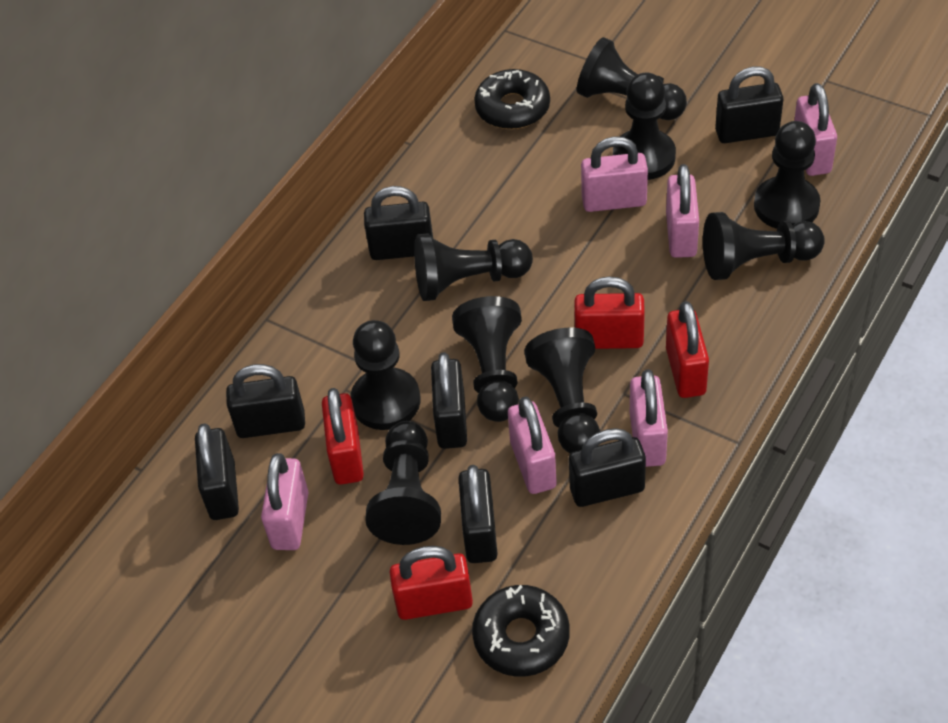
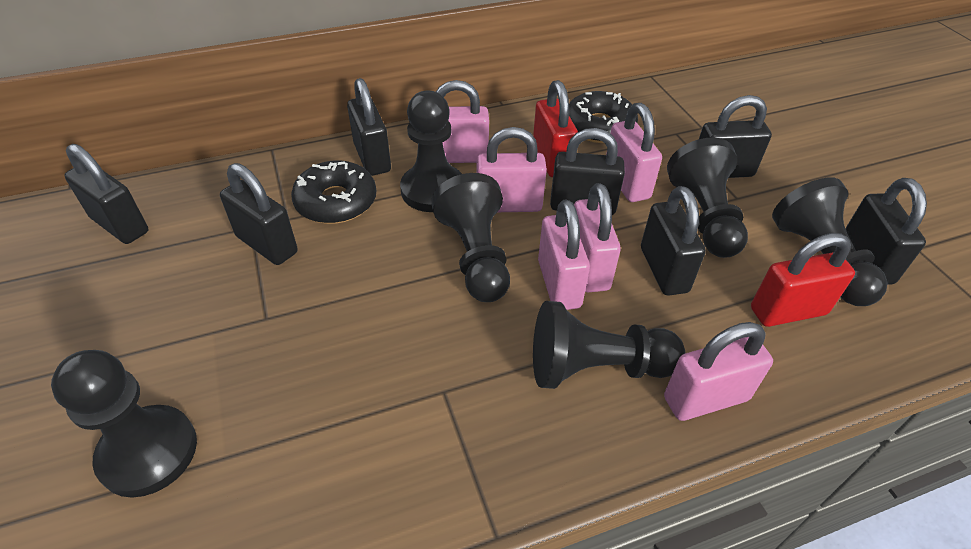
black pawn: 9 -> 6
red padlock: 4 -> 2

